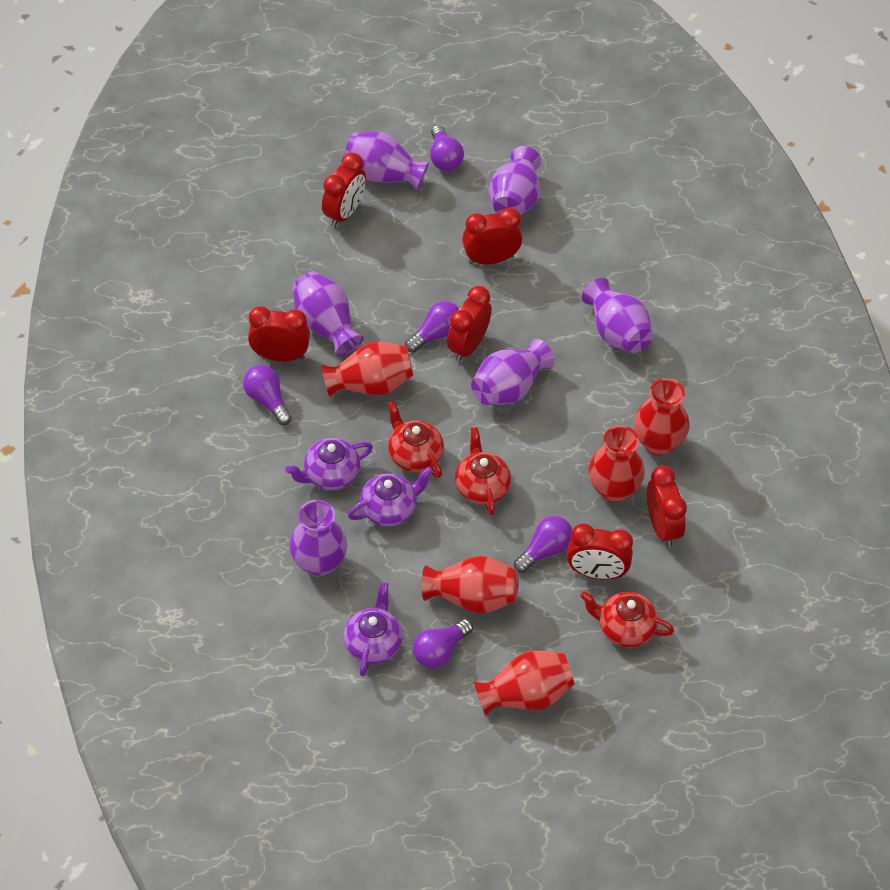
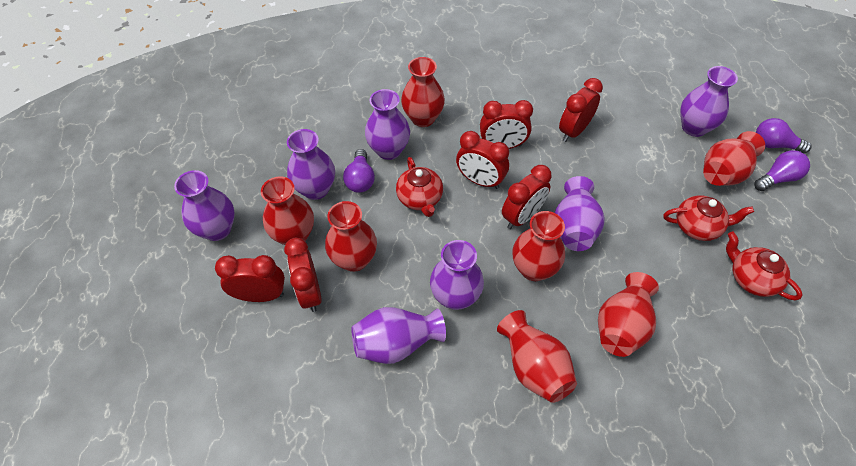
purple light bulb: 5 -> 3
purple teapot: 3 -> 0
purple vase: 6 -> 7
red vase: 5 -> 7

